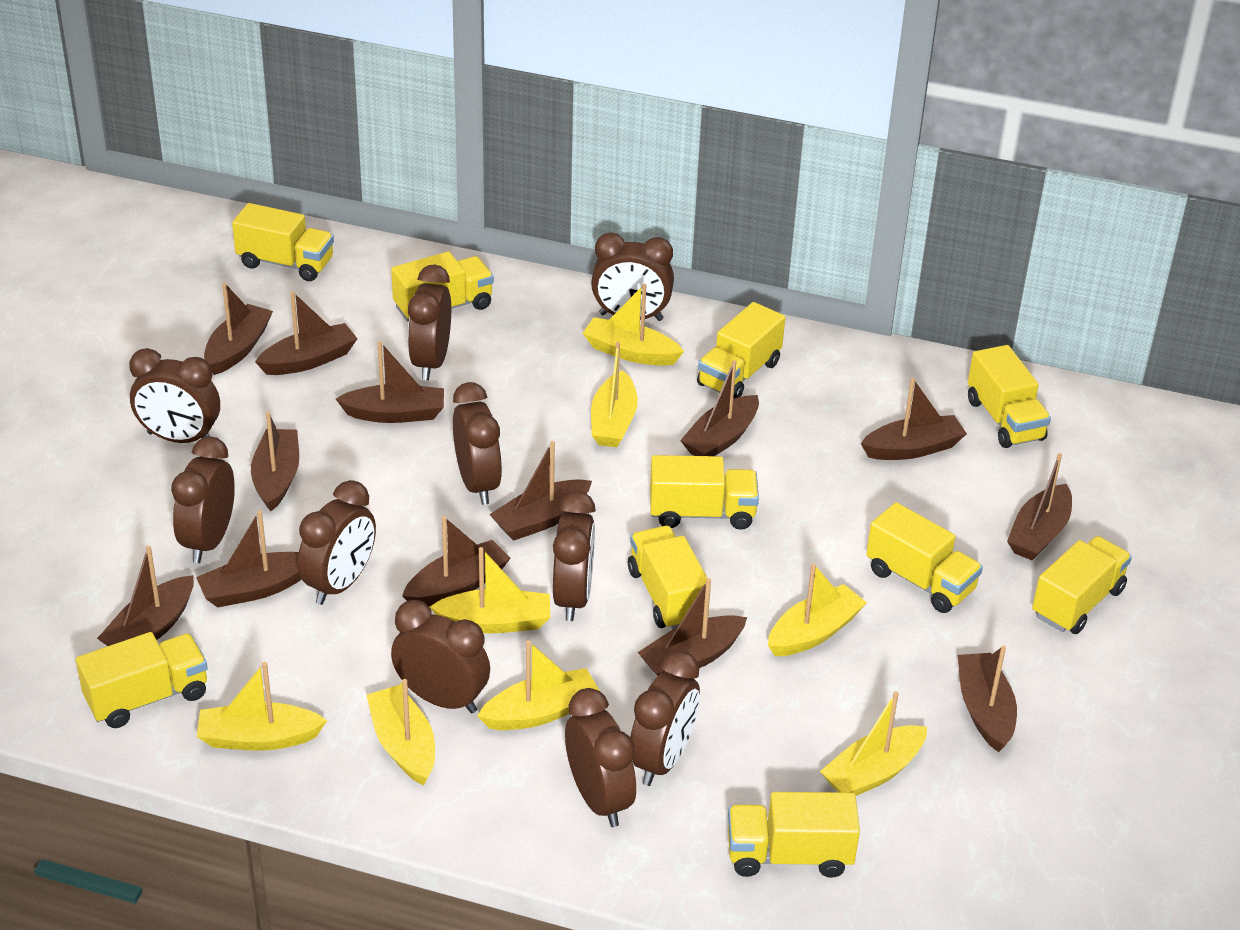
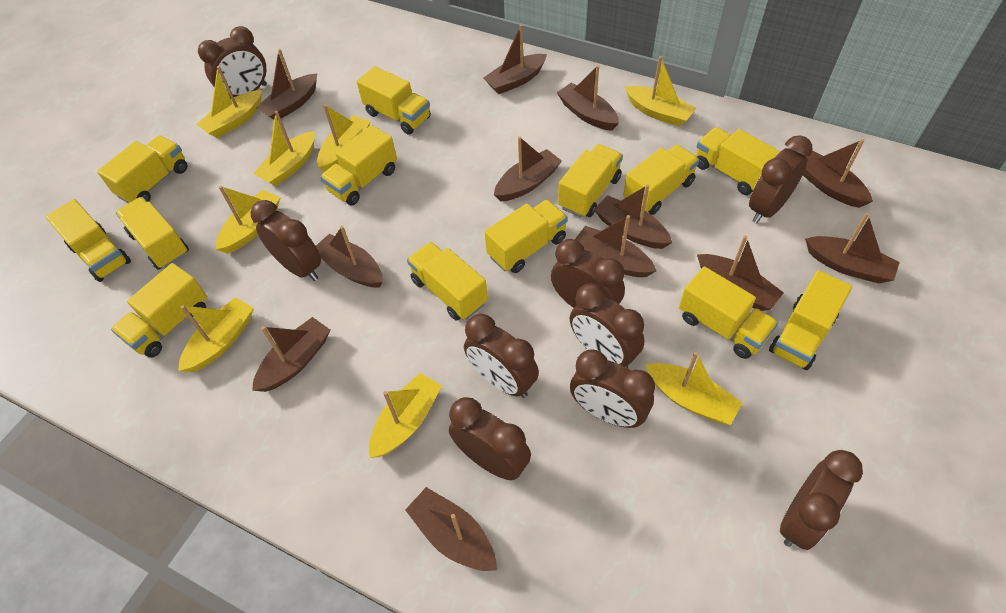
brown boat: 13 -> 12
brown clock: 10 -> 9
yellow truck: 10 -> 13

